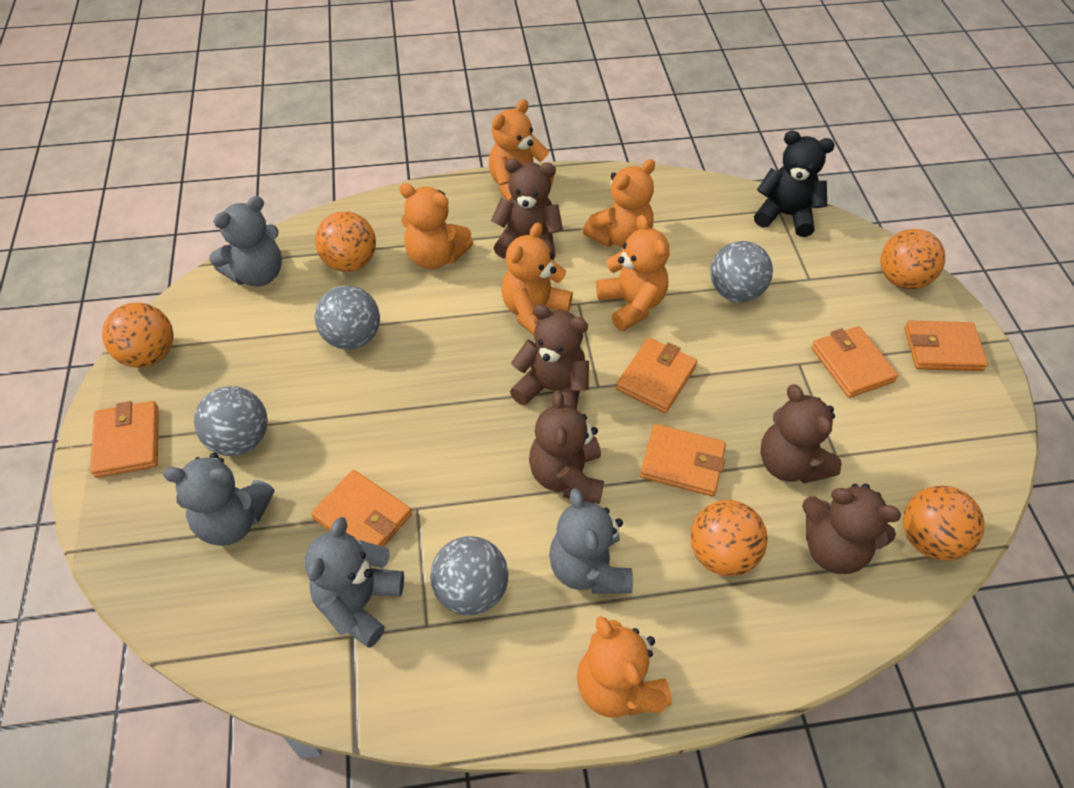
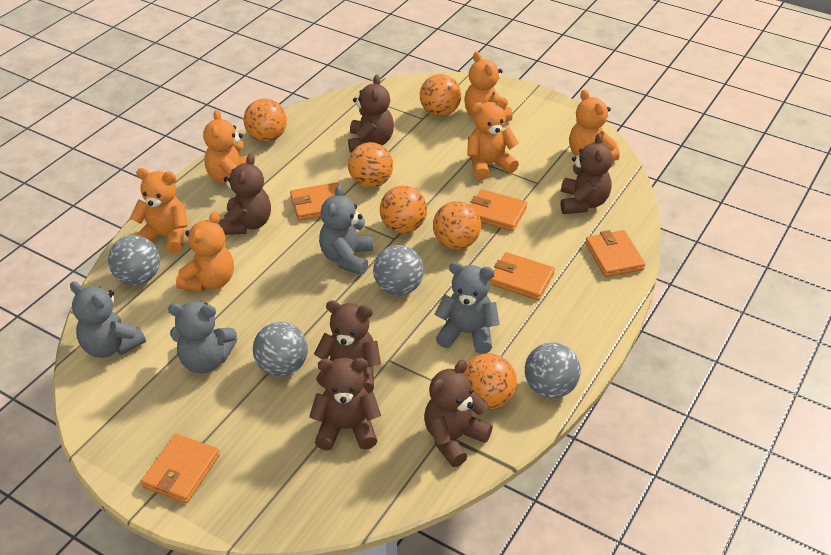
black teddy bear: 1 -> 0
brown teddy bear: 5 -> 6
orange ball: 5 -> 6
orange wallet: 6 -> 5

